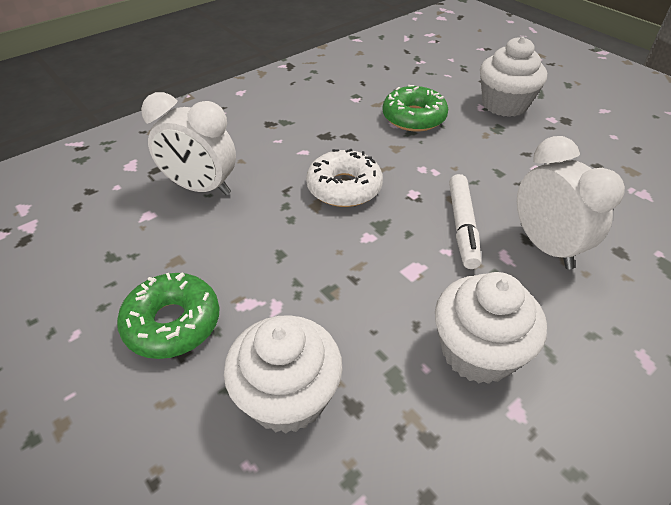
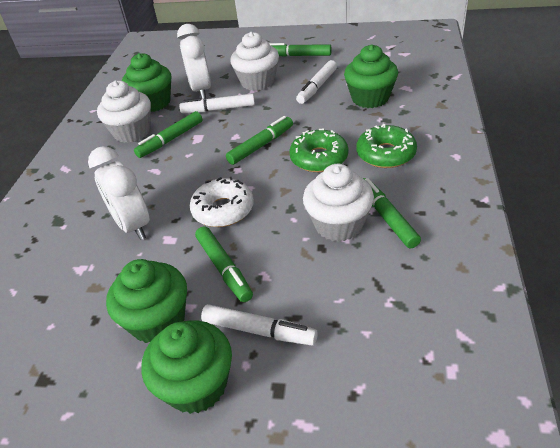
green cupcake: 0 -> 4
green marker: 0 -> 5
white marker: 1 -> 3

